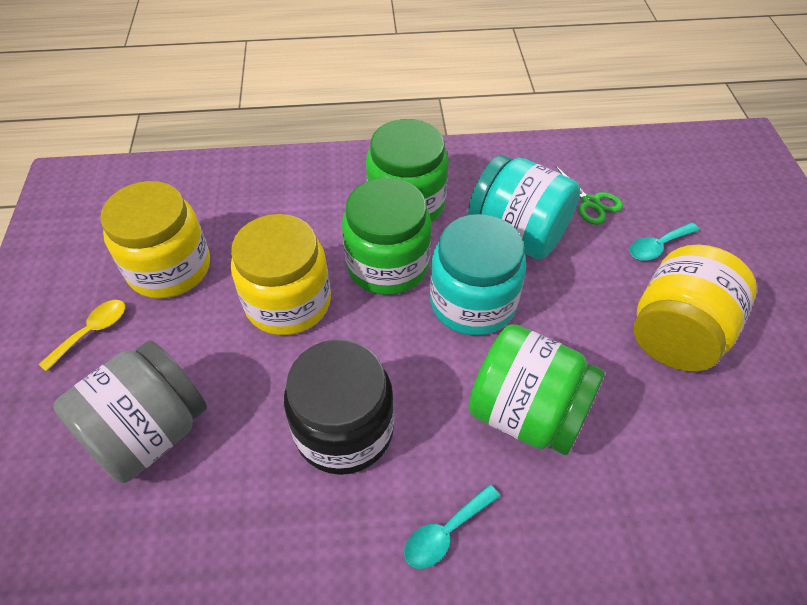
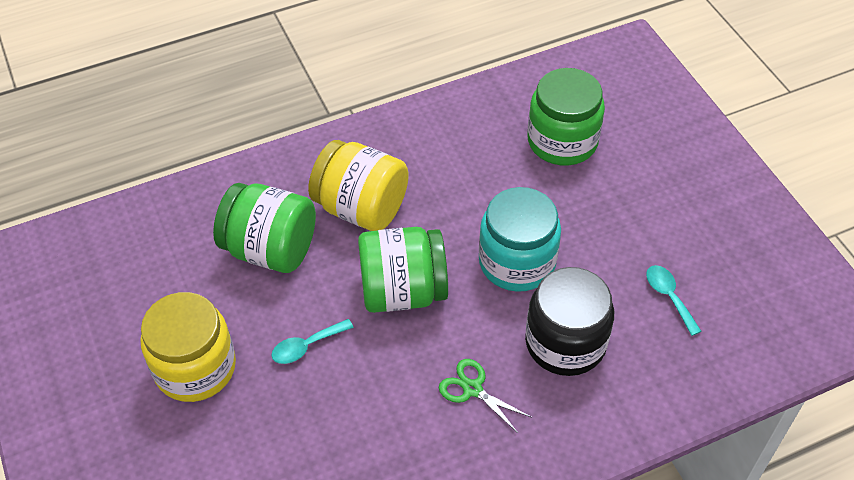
grey jar: 1 -> 0
turquoise jar: 2 -> 1
yellow jar: 3 -> 2
yellow spoon: 1 -> 0

